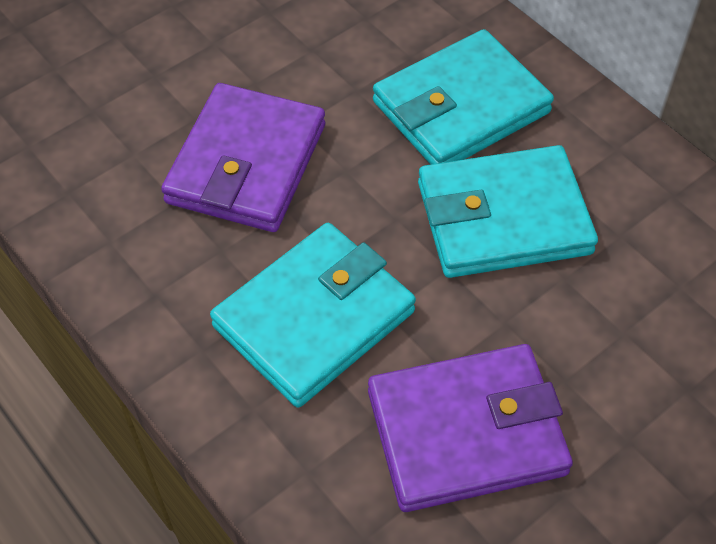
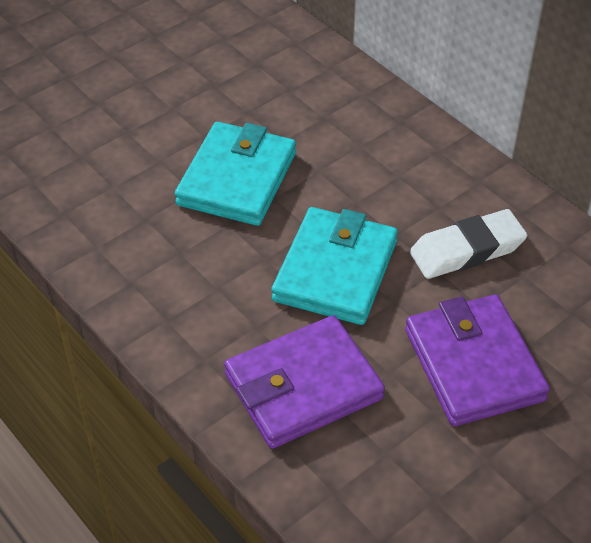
turquoise wallet: 3 -> 2
white eraser: 0 -> 1

